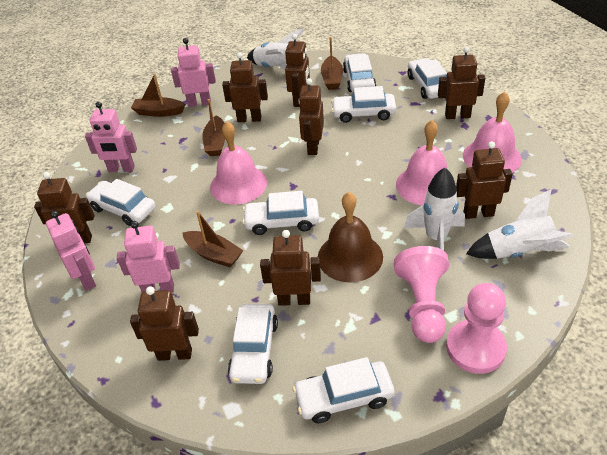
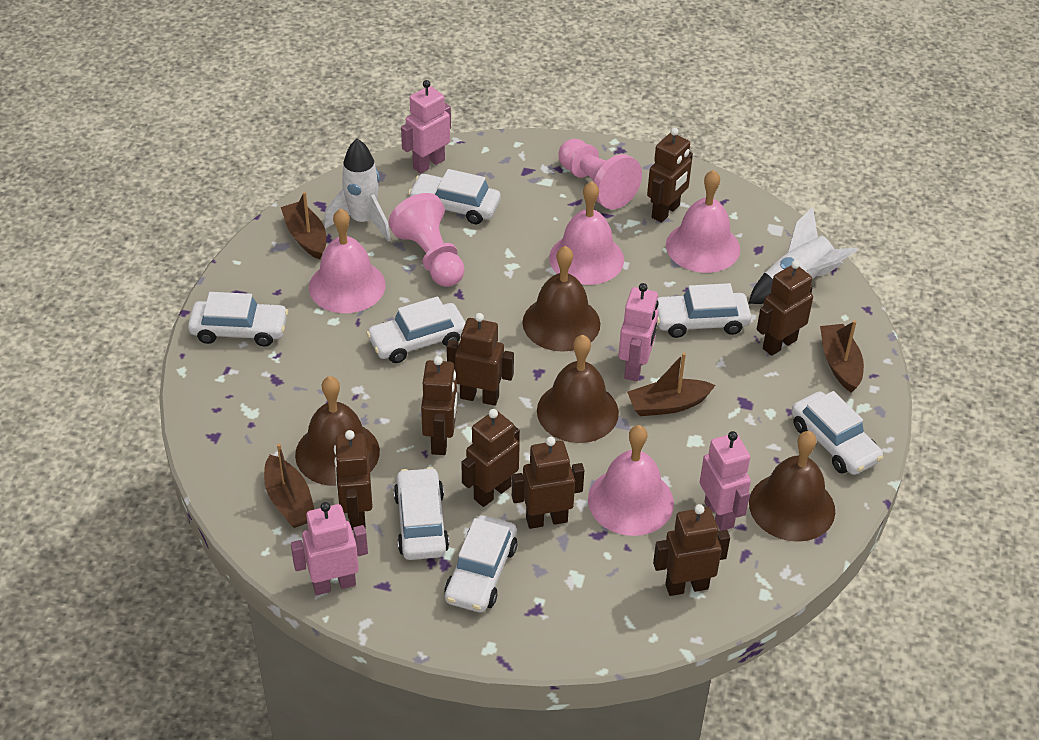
brown bell: 1 -> 4
pink bell: 3 -> 4
white rocket: 3 -> 2

